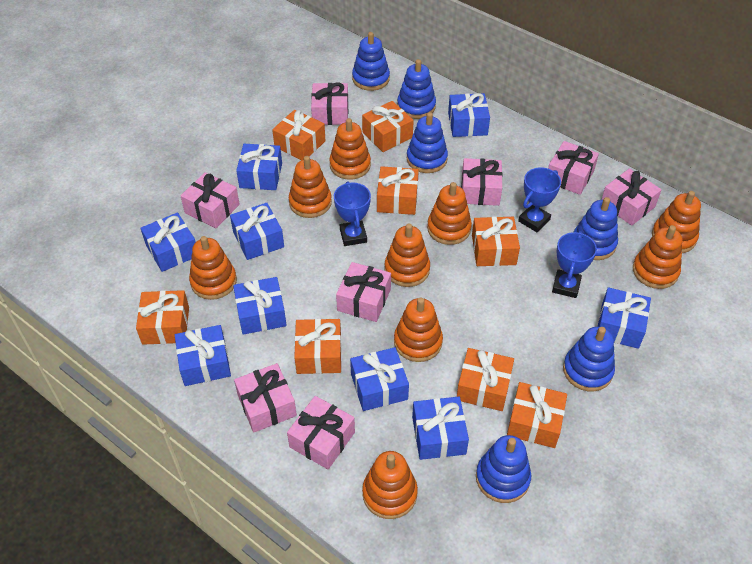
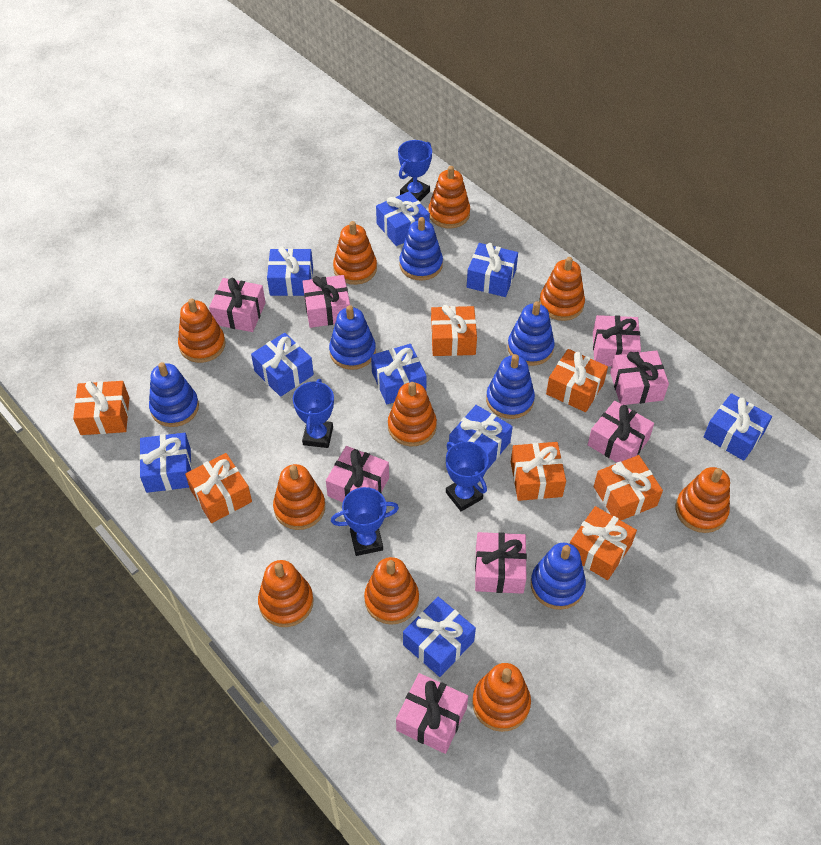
blue trophy: 3 -> 4
orange gift: 8 -> 7
orange stacking toy: 9 -> 10

